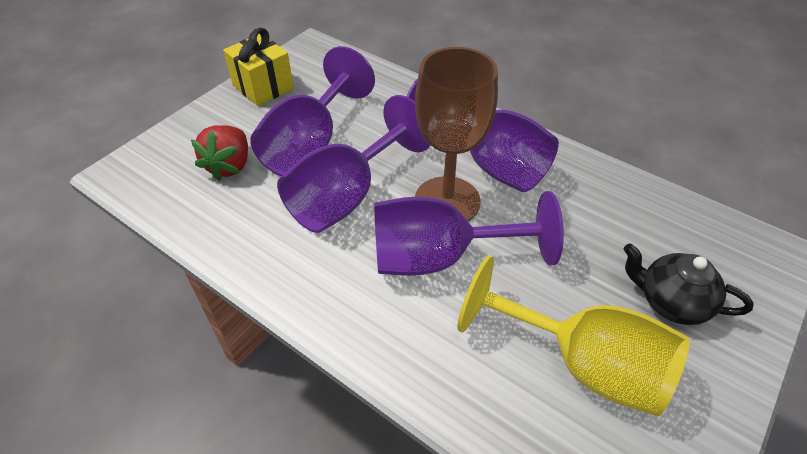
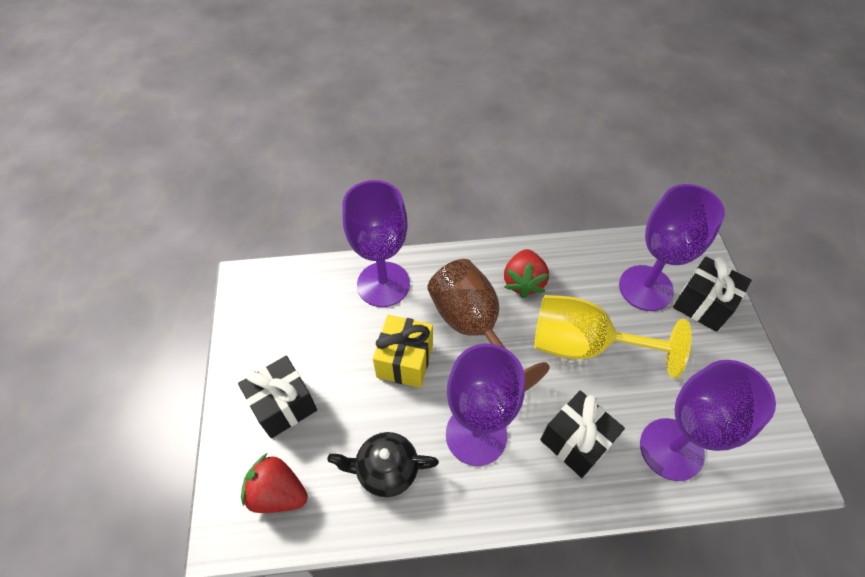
black gift: 0 -> 3
red strawberry: 1 -> 2

